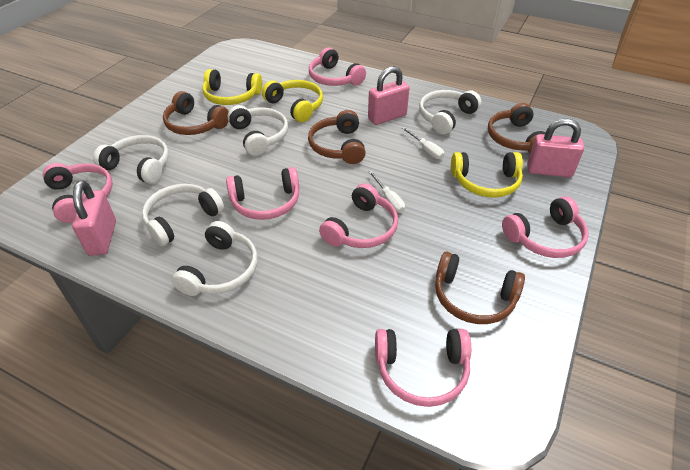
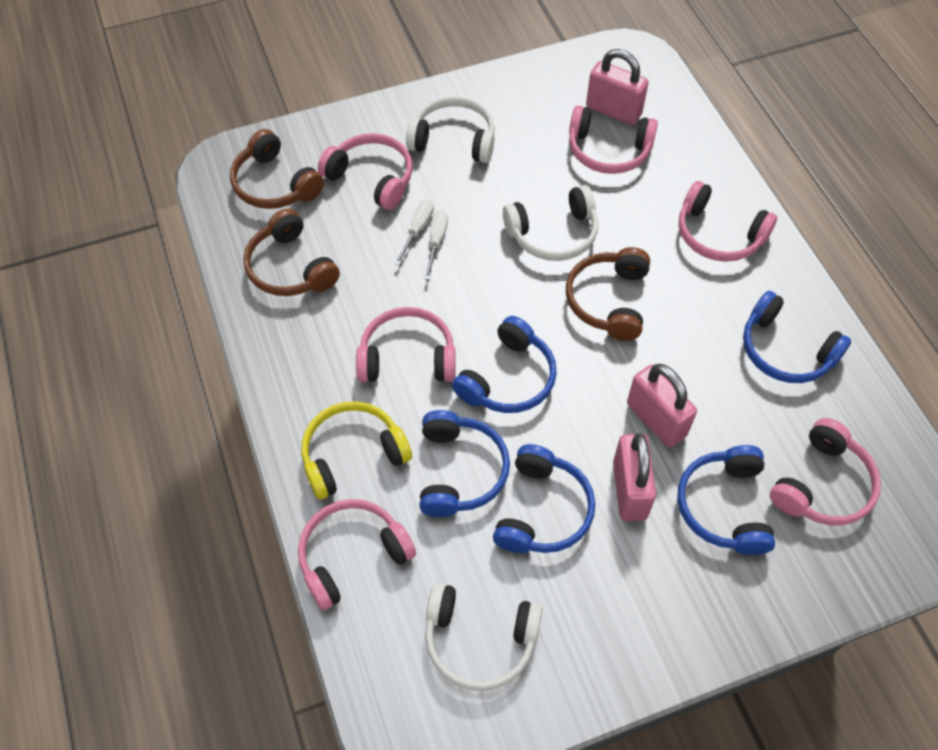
blue headphones: 0 -> 5
brown headphones: 4 -> 3
white headphones: 5 -> 3
yellow headphones: 3 -> 1

